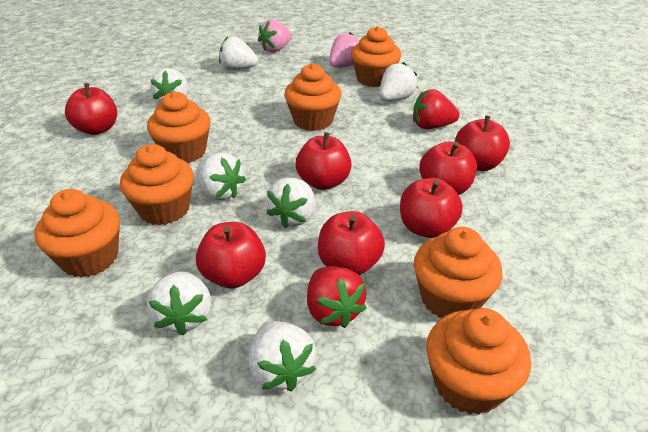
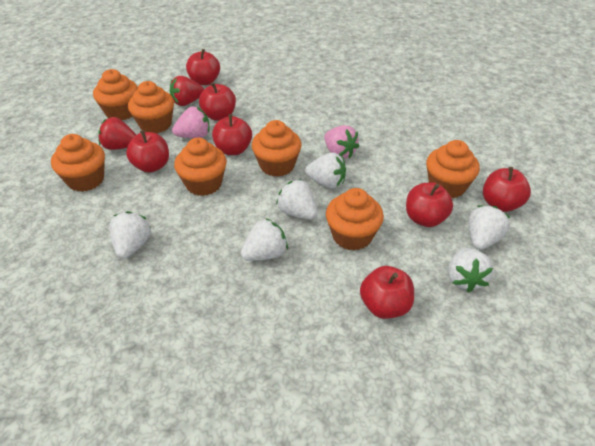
white strawberry: 7 -> 6

